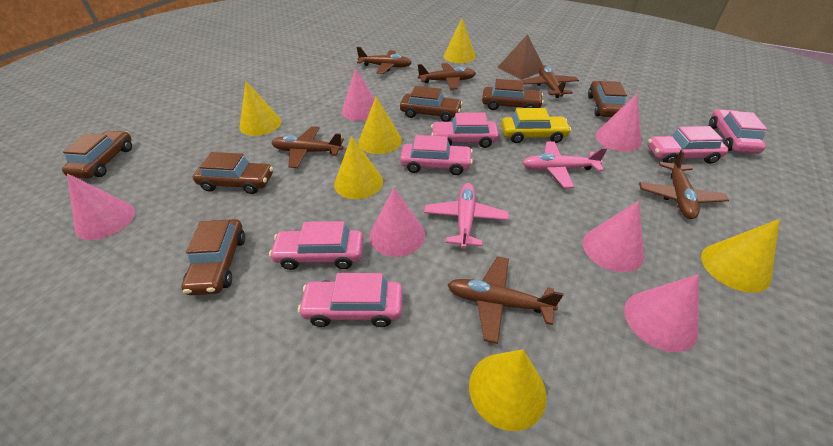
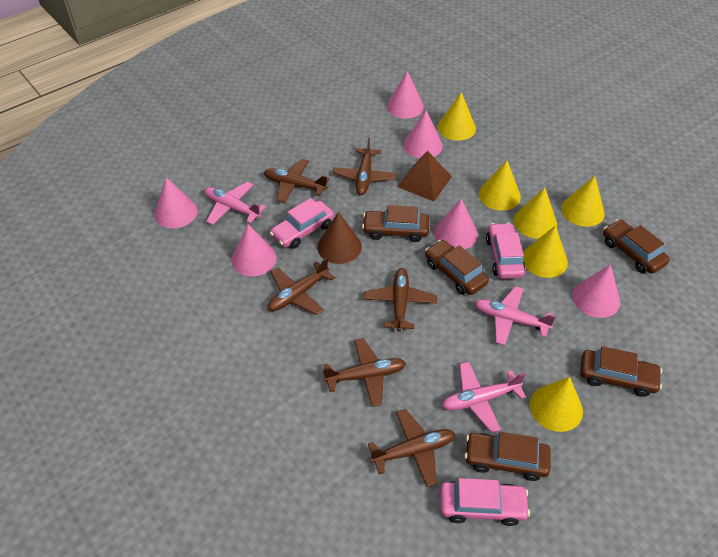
brown car: 6 -> 5
brown cone: 0 -> 1
pink car: 6 -> 3
pink plane: 2 -> 3
yellow car: 1 -> 0

